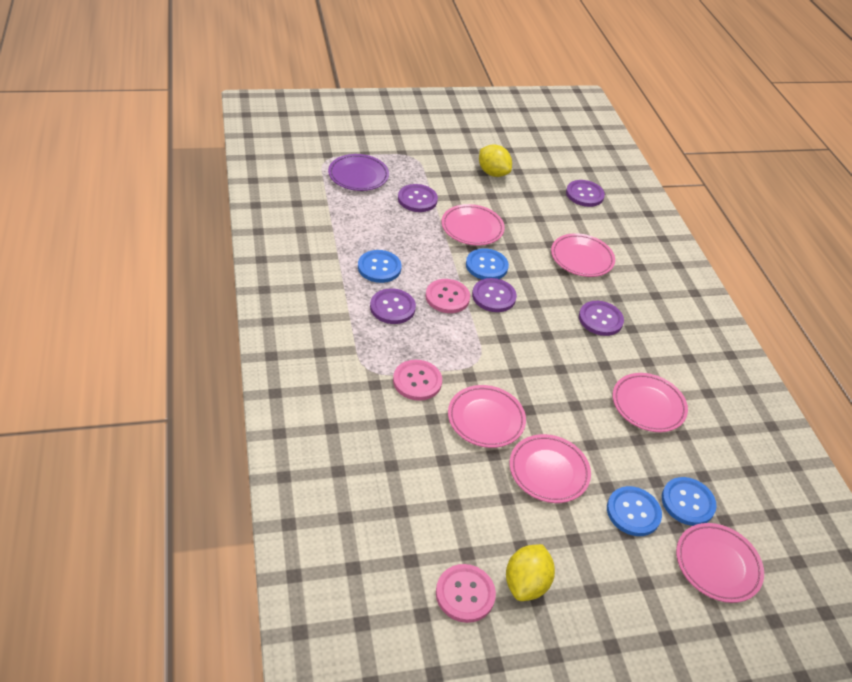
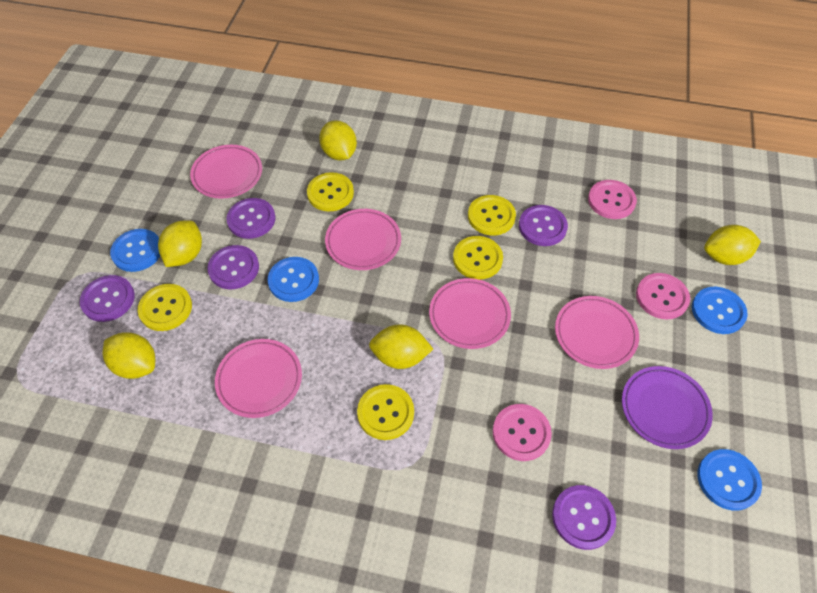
pink plate: 6 -> 5
yellow button: 0 -> 5
yellow lemon: 2 -> 5

